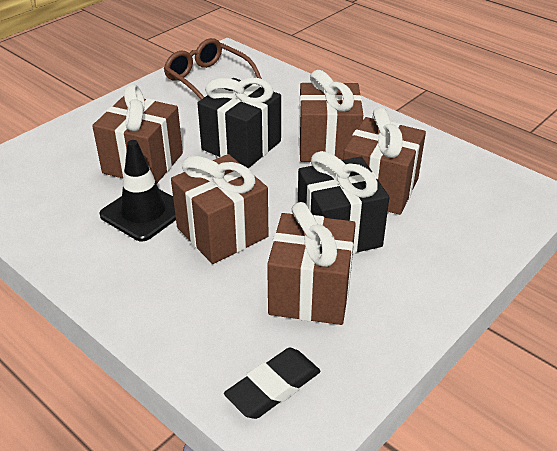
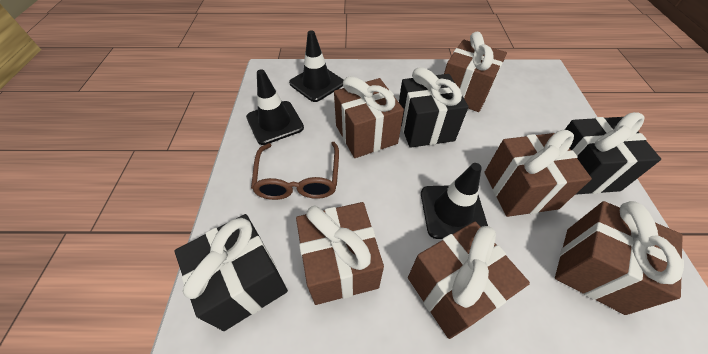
black eraser: 1 -> 0
black gift: 2 -> 3
black traffic cone: 1 -> 3
brown gift: 5 -> 6

